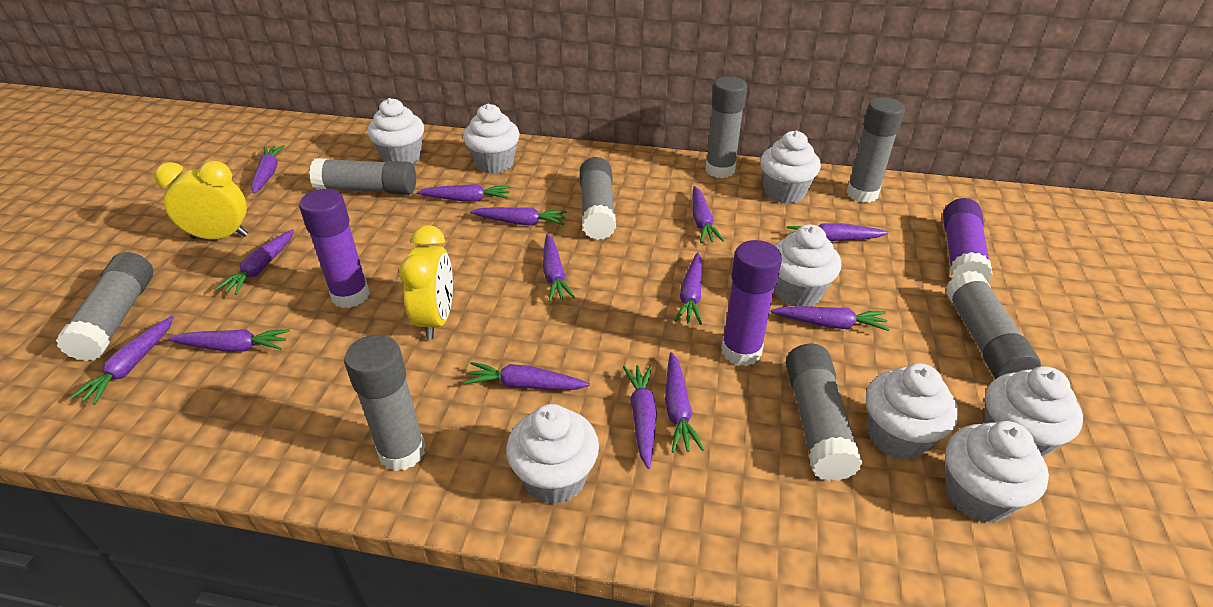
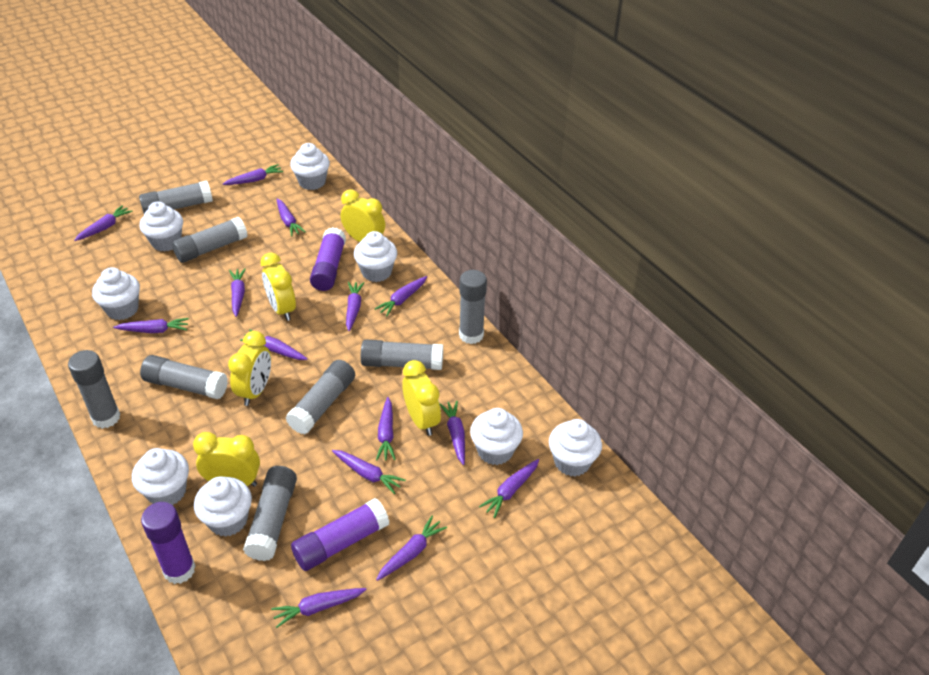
yellow clock: 2 -> 5

